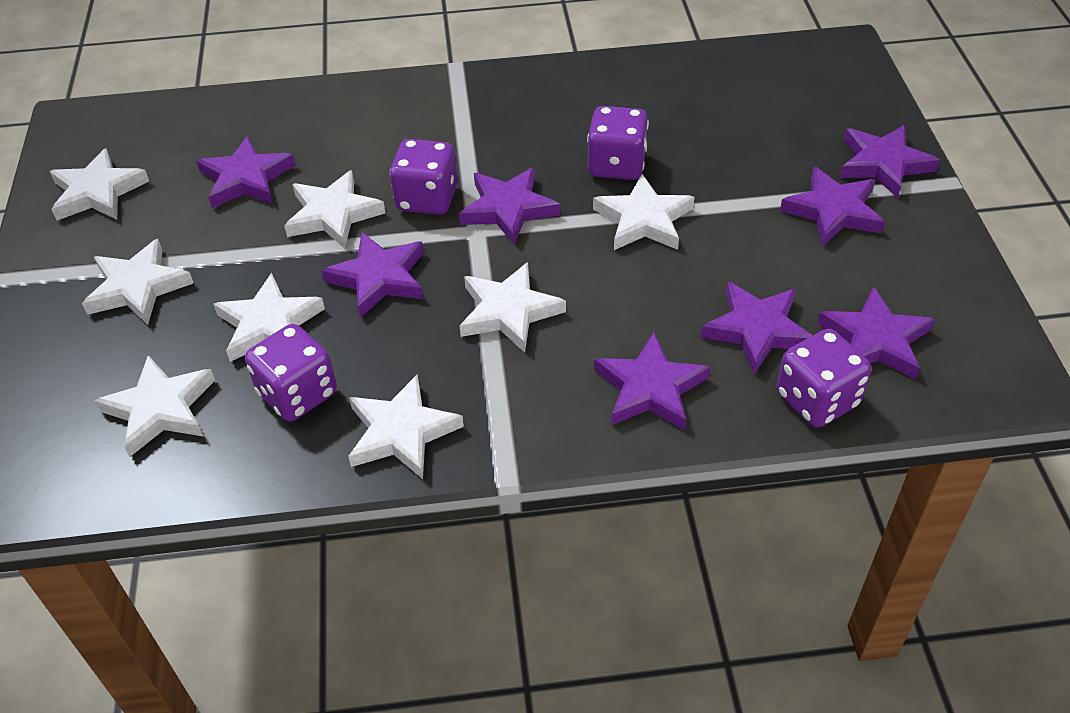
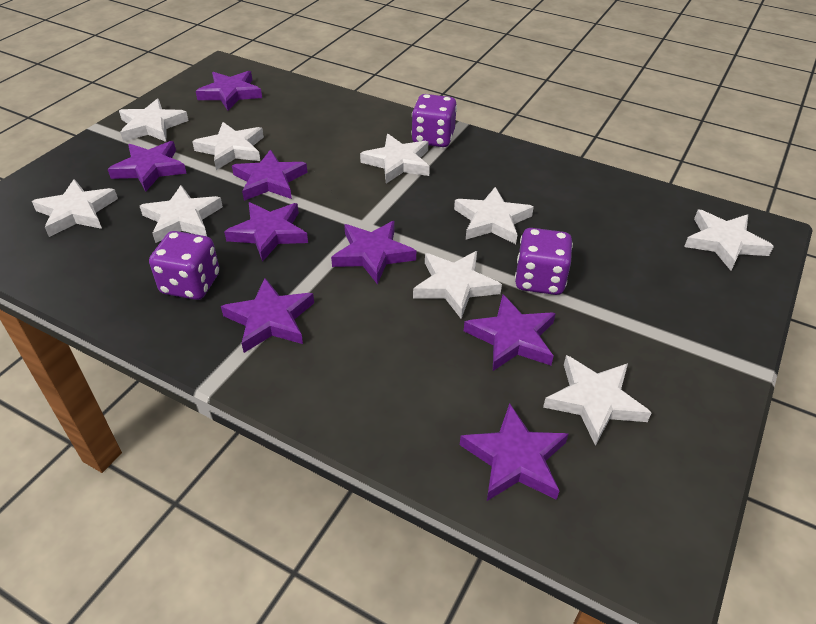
purple dice: 4 -> 3
white star: 8 -> 9

